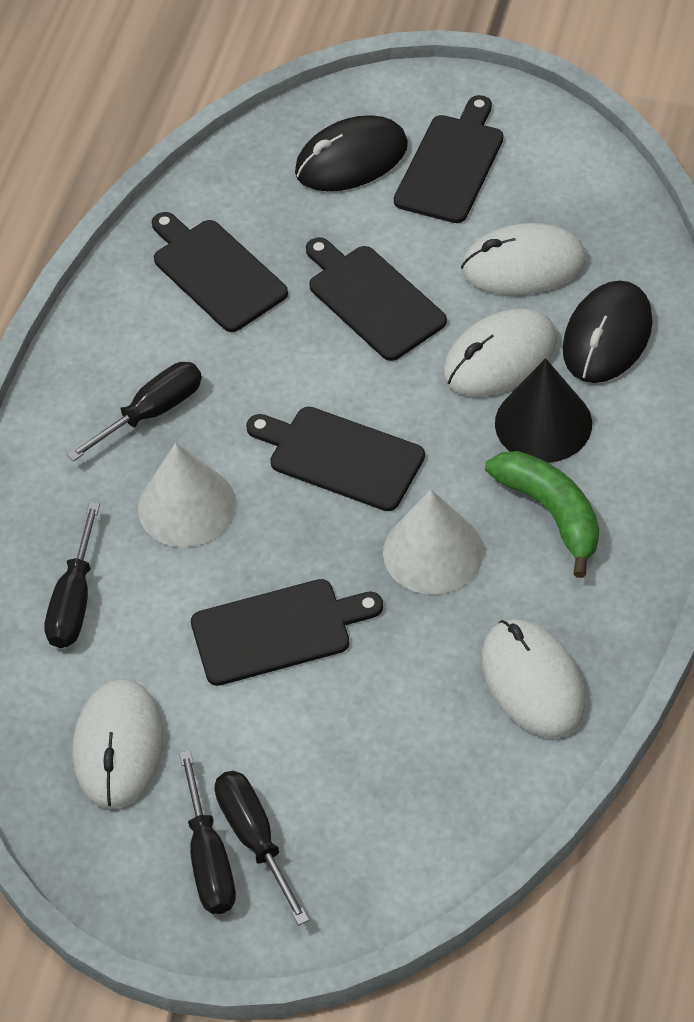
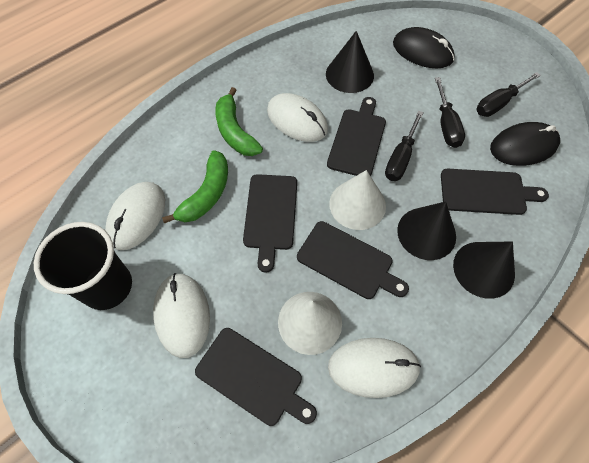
black cone: 1 -> 3
black cup: 0 -> 1
black screwdriver: 4 -> 3
green banana: 1 -> 2

